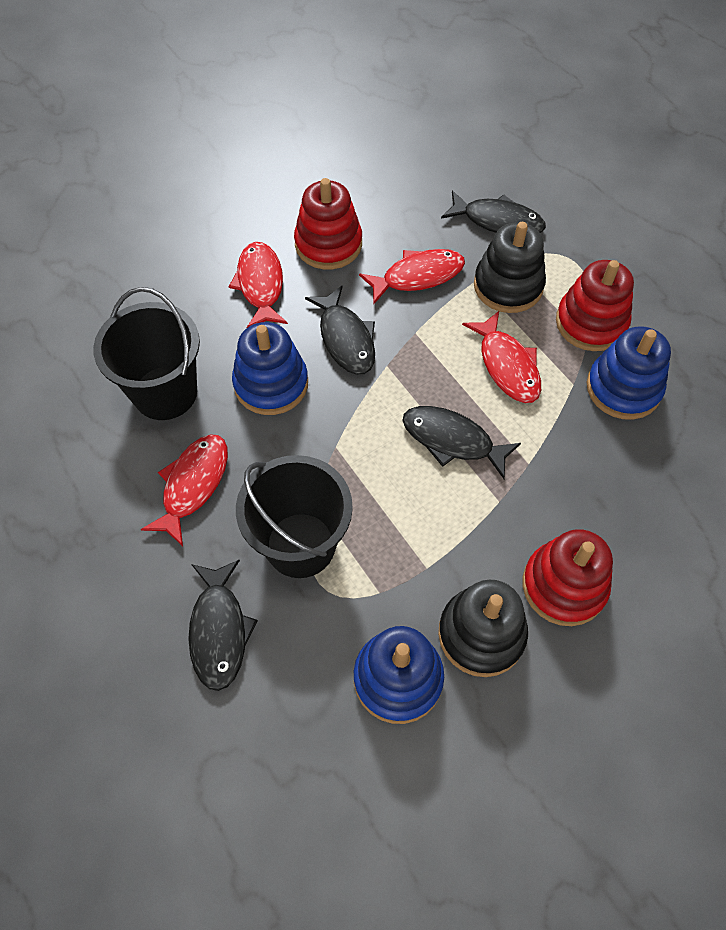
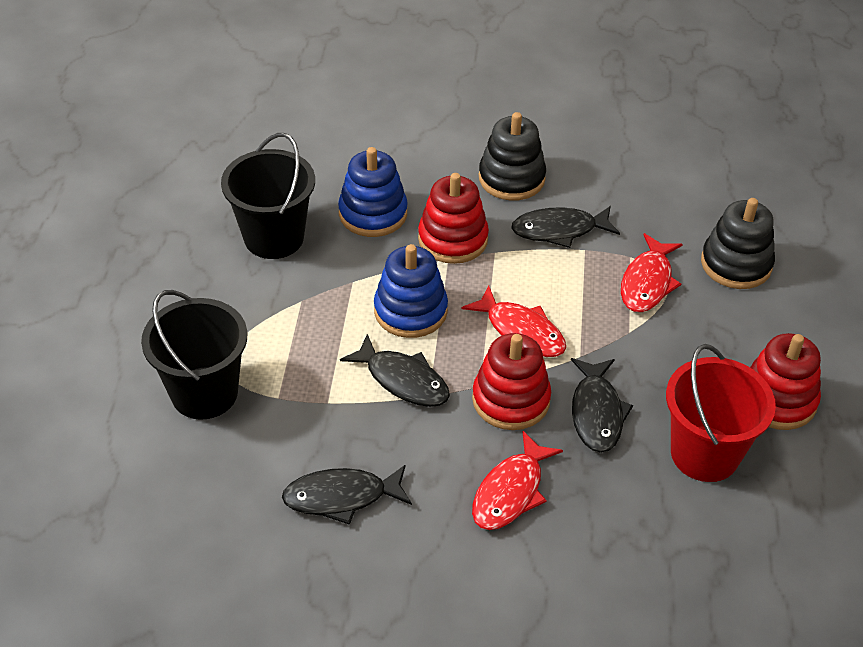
blue stacking toy: 3 -> 2
red bucket: 0 -> 1
red fish: 4 -> 3

